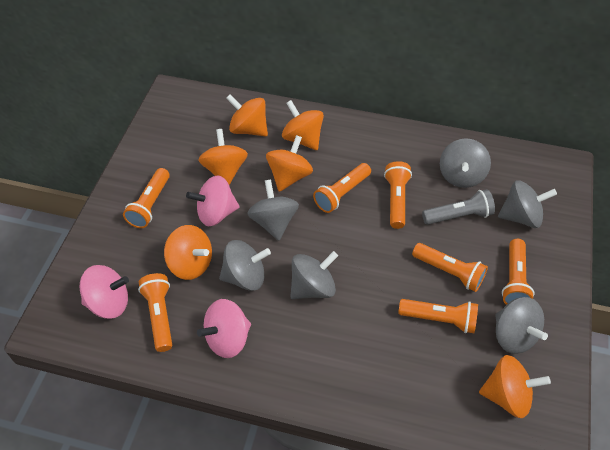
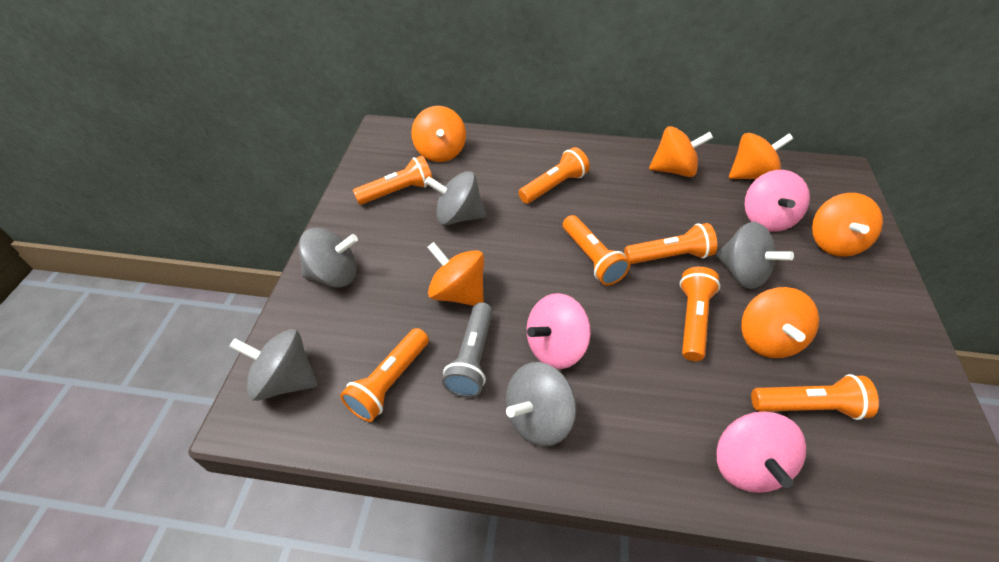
grey spinning top: 6 -> 5

